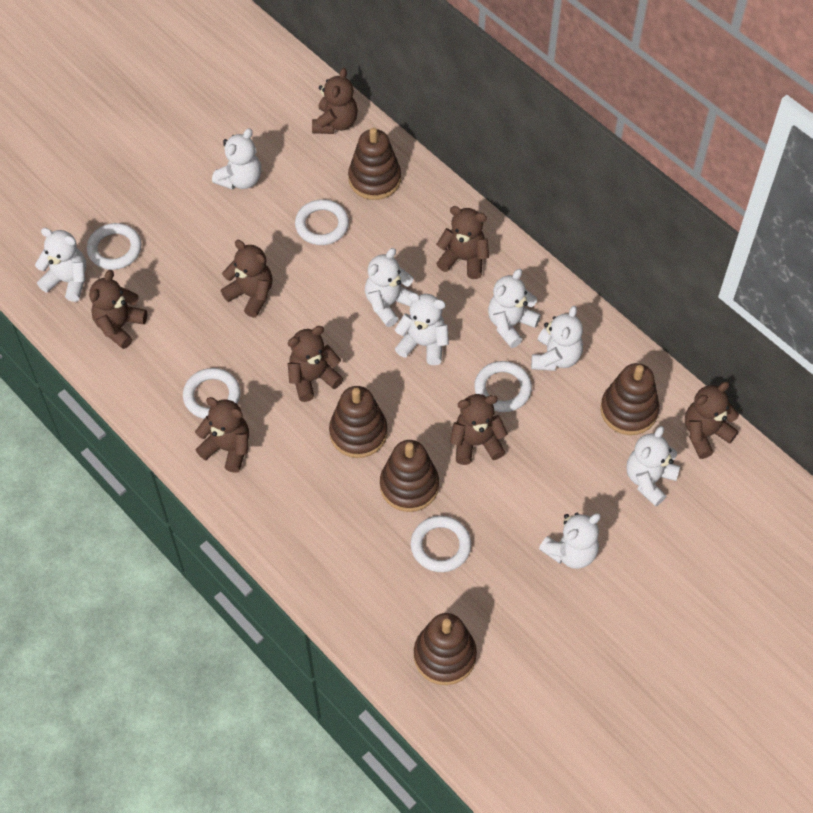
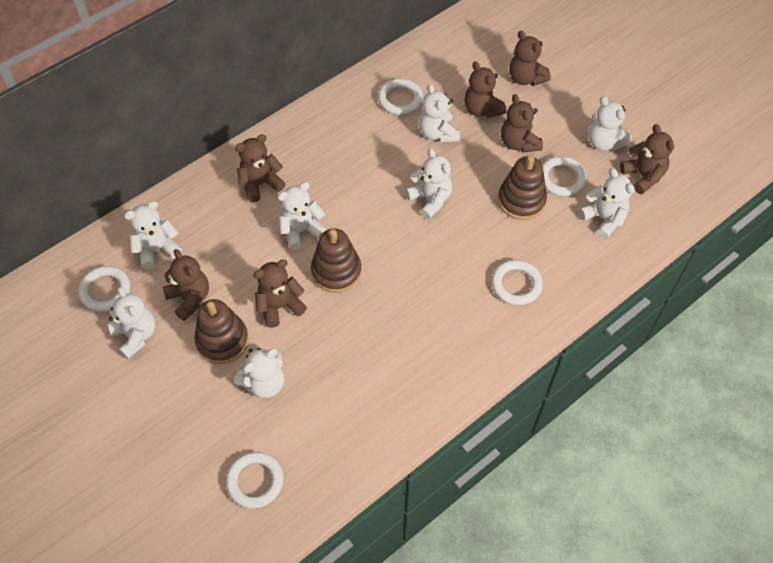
brown stacking toy: 5 -> 3
brown teddy bear: 8 -> 7

